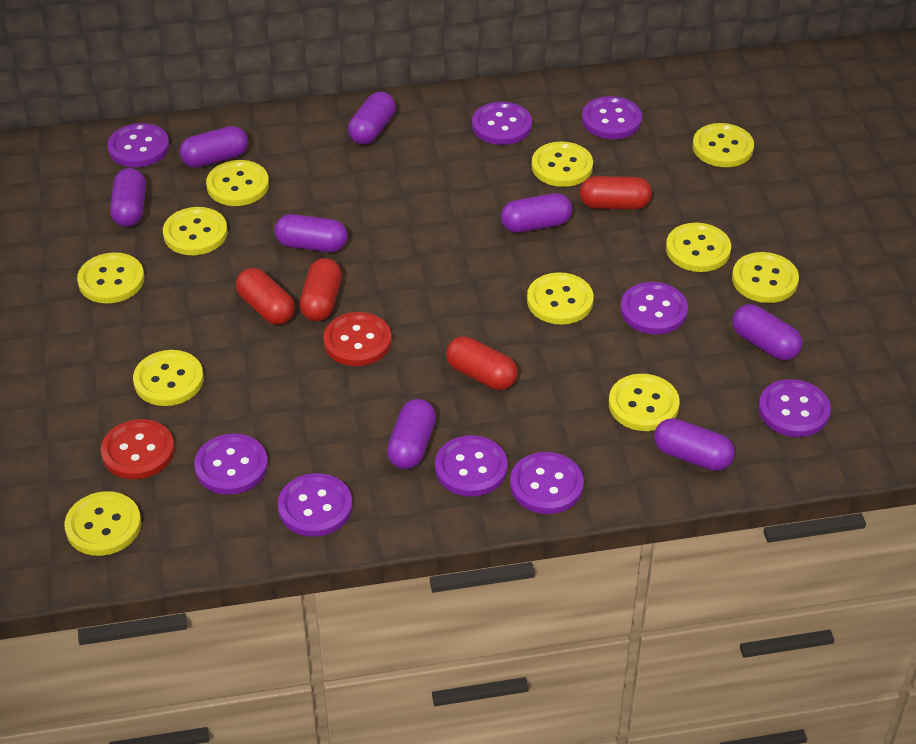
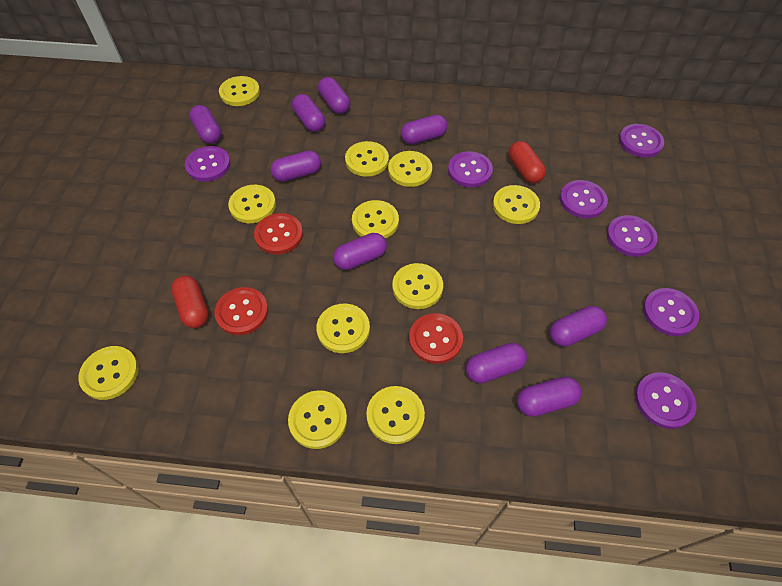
purple button: 9 -> 7
purple capsule: 8 -> 9
red button: 2 -> 3
red capsule: 4 -> 2

